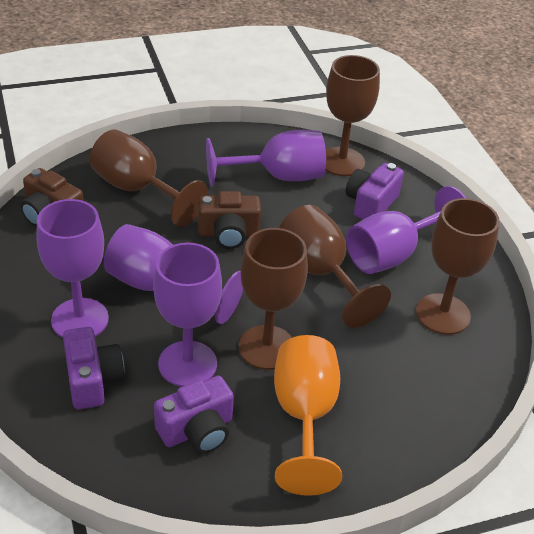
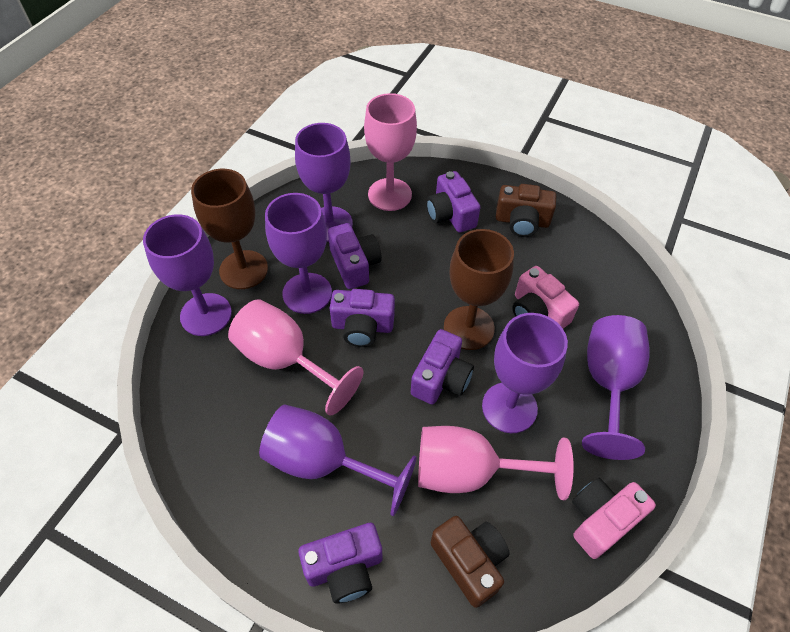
brown goblet: 5 -> 2
orange goblet: 1 -> 0
pink camera: 0 -> 2
pink goblet: 0 -> 3
purple camera: 3 -> 5
purple goblet: 5 -> 6

